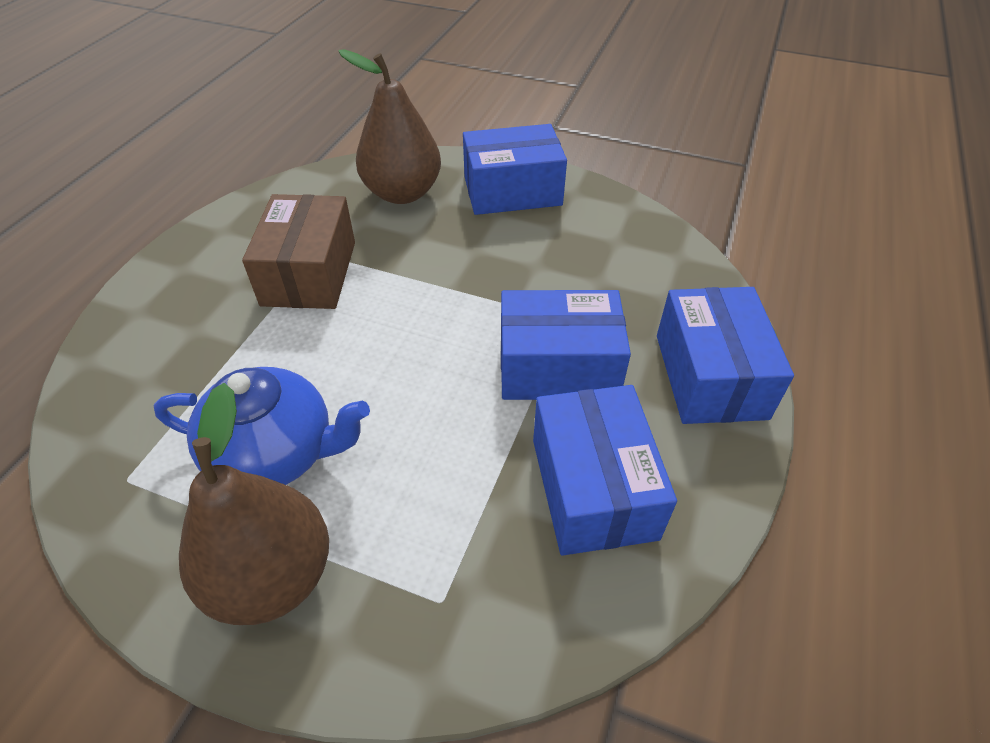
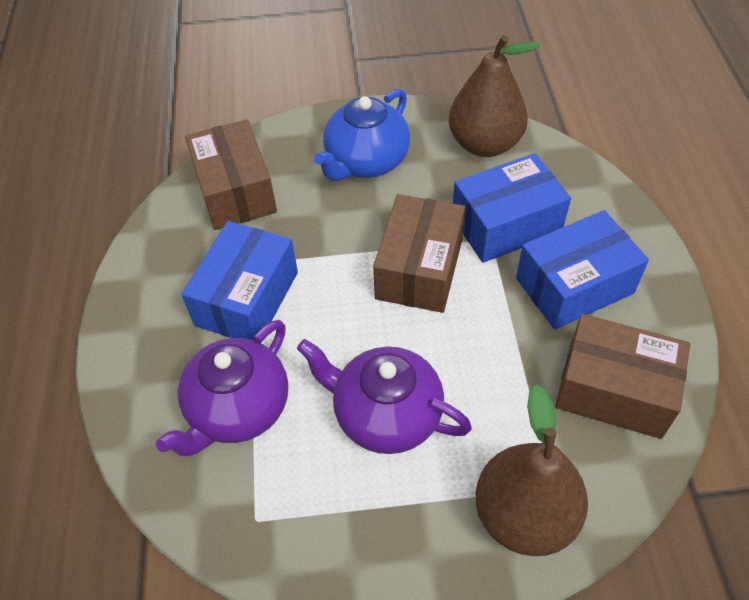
blue box: 4 -> 3
brown box: 1 -> 3
purple teapot: 0 -> 2

